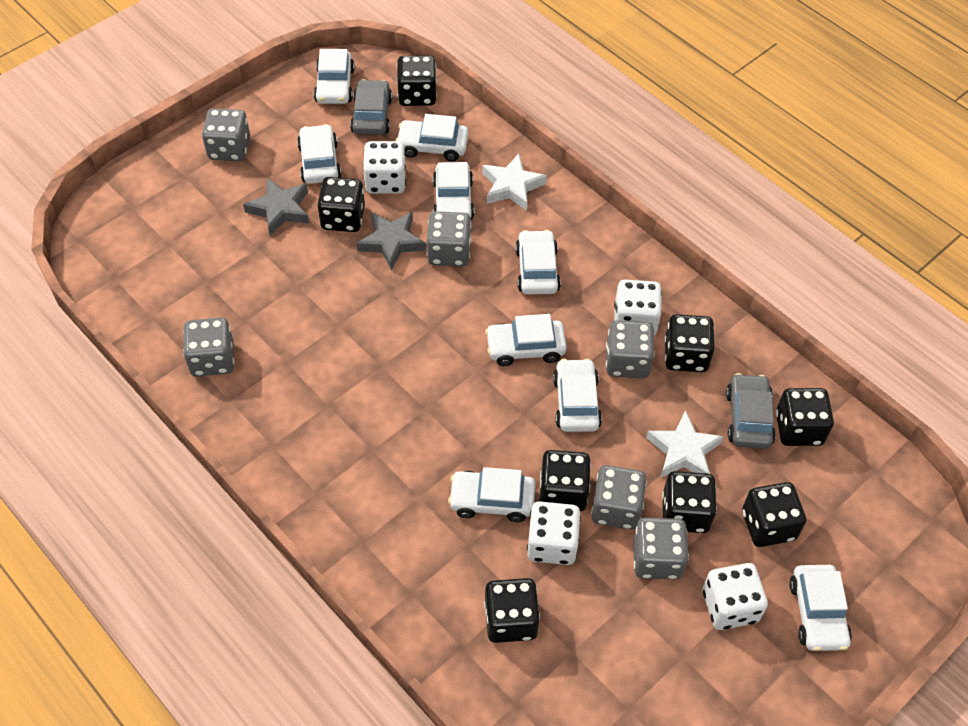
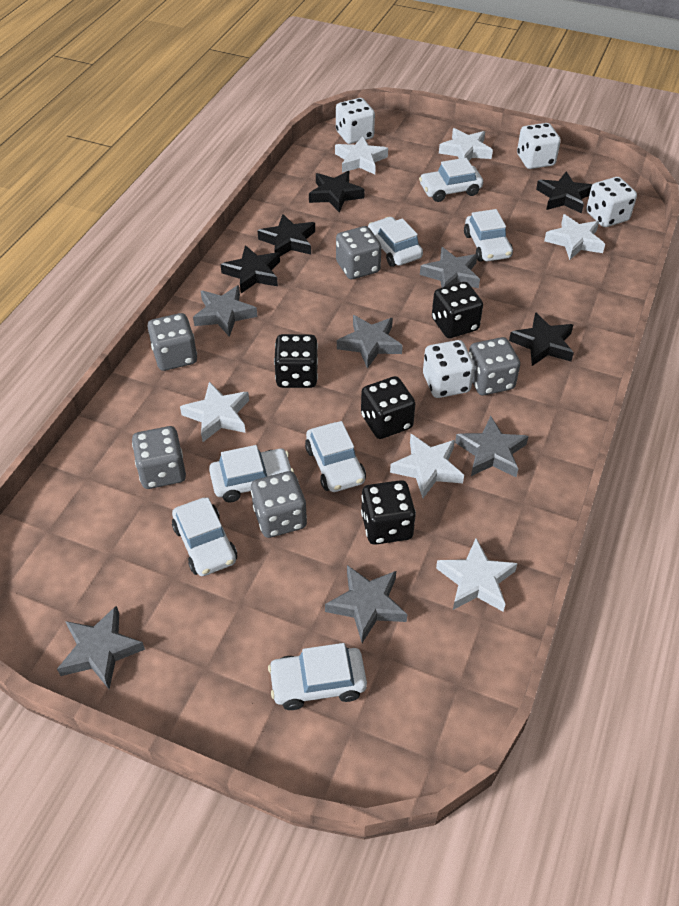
black dice: 8 -> 4
black star: 0 -> 5
grey car: 2 -> 0
grey dice: 6 -> 5
grey star: 2 -> 6
white car: 9 -> 7
white star: 2 -> 6

